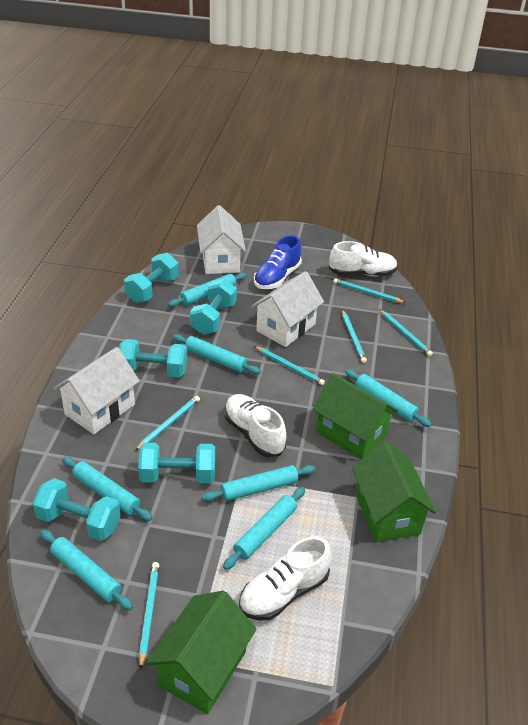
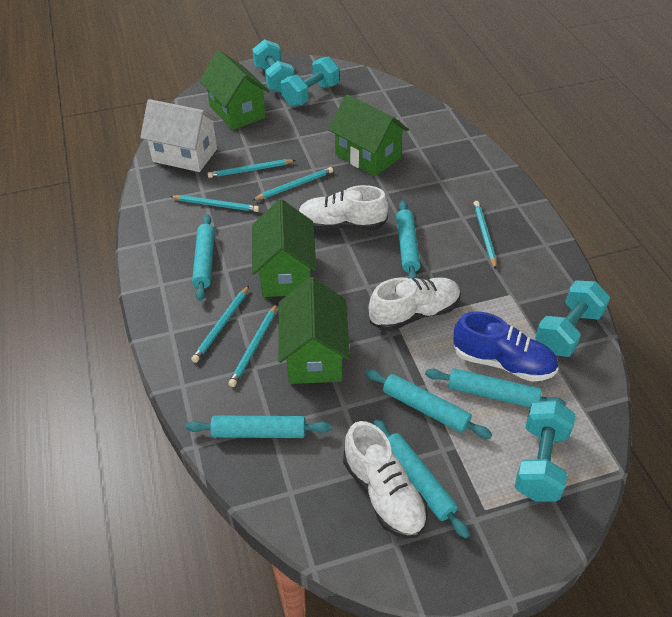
green house: 3 -> 4
turquoise dumbbell: 5 -> 4
turquoise rolling pin: 7 -> 6
white house: 3 -> 1

